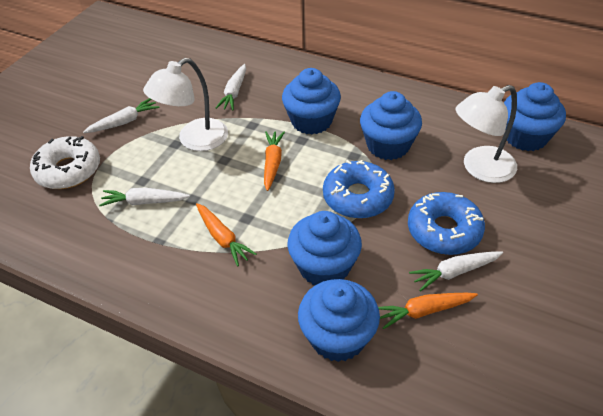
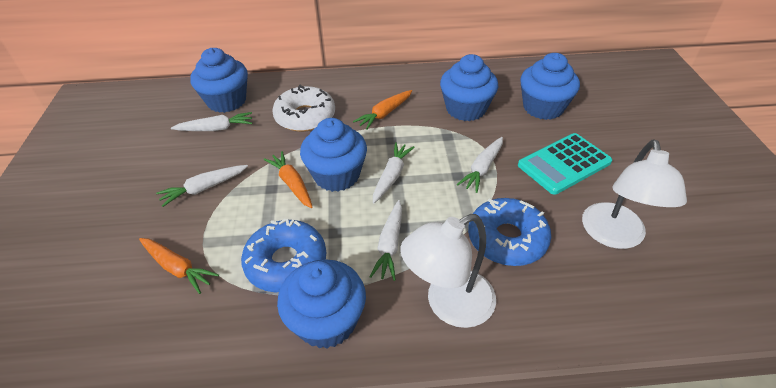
turquoise calculator: 0 -> 1
white carrot: 4 -> 5

